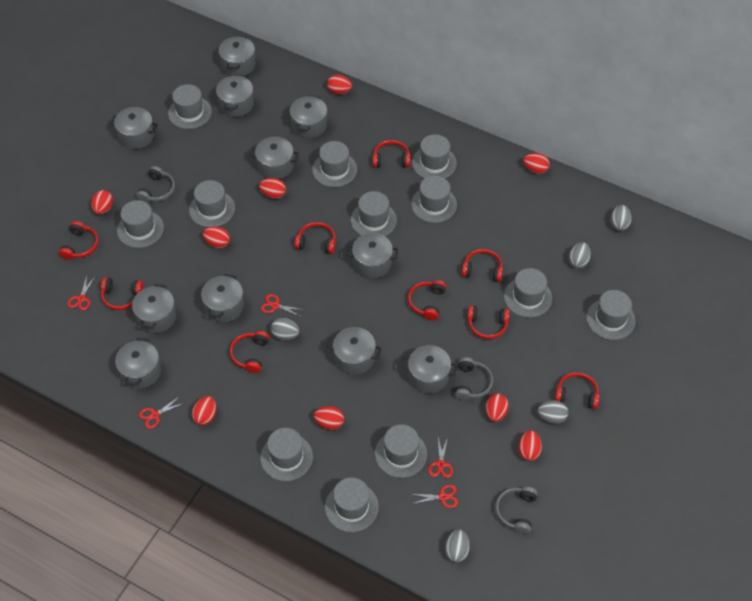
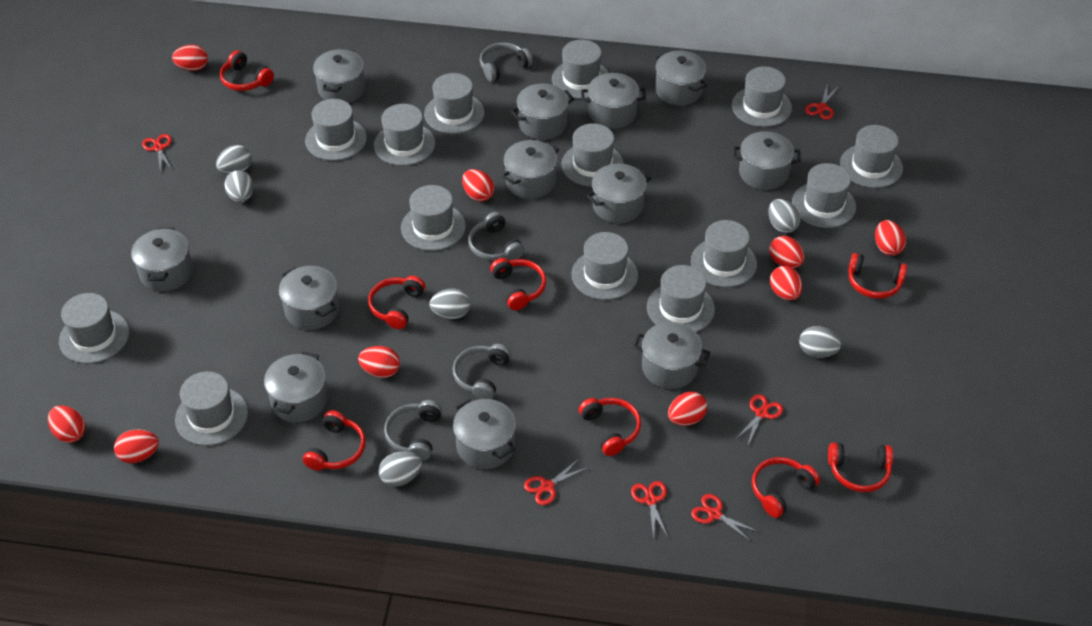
grey egg: 5 -> 6
grey hat: 12 -> 14
grey headphones: 3 -> 4
grey pot: 11 -> 12
red headphones: 9 -> 8
red scissors: 5 -> 6

